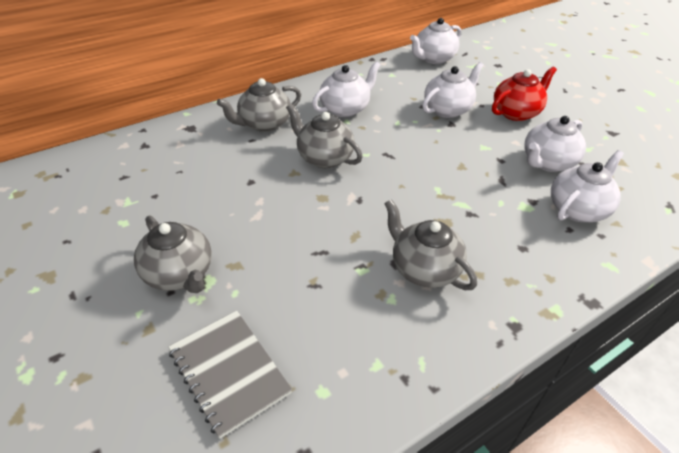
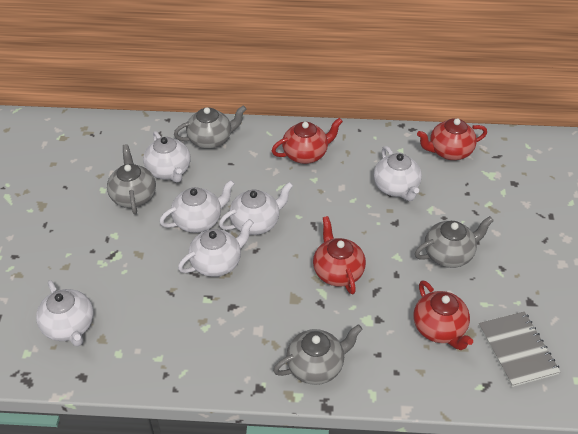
red teapot: 1 -> 4
white teapot: 5 -> 6

